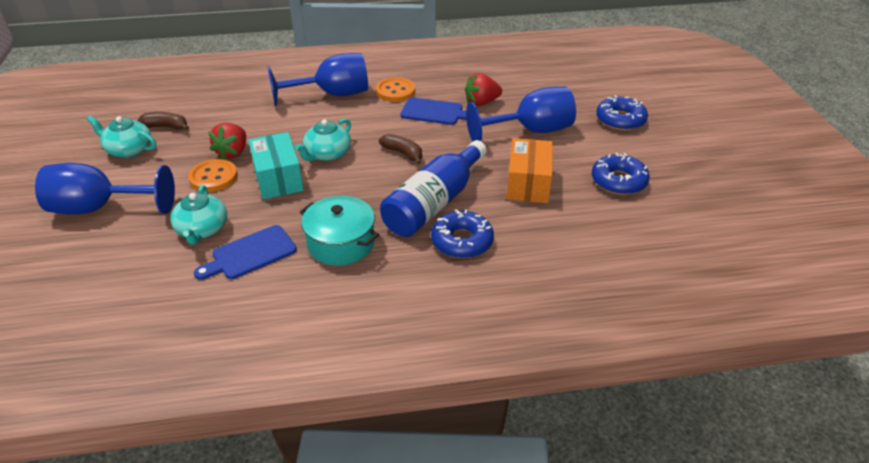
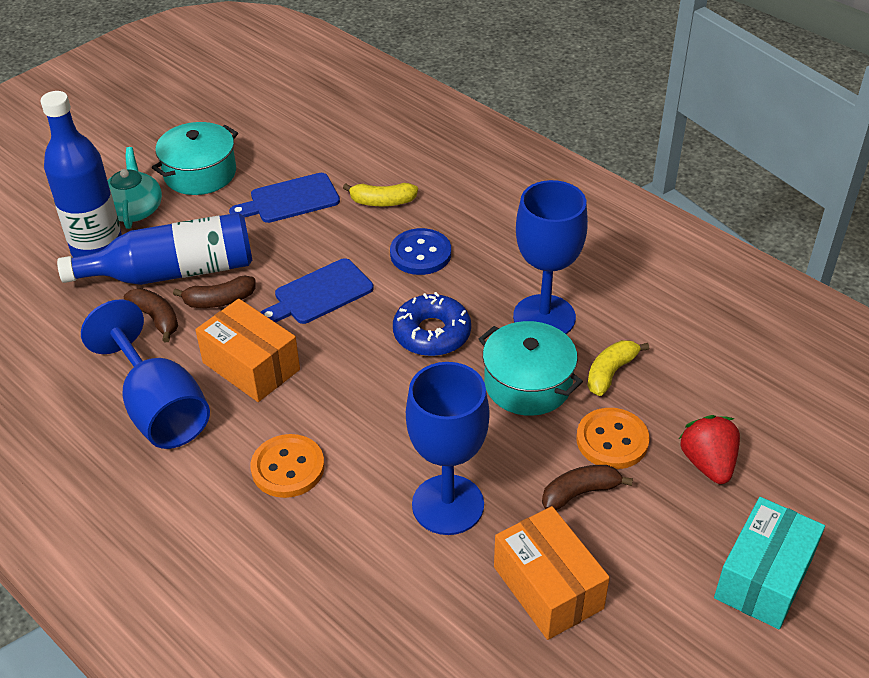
blue bottle: 1 -> 2
blue button: 0 -> 1
blue donut: 3 -> 1
brown banana: 2 -> 3
orange box: 1 -> 2
red strawberry: 2 -> 1
turquoise pot: 1 -> 2
turquoise teapot: 3 -> 1
yellow banana: 0 -> 2

